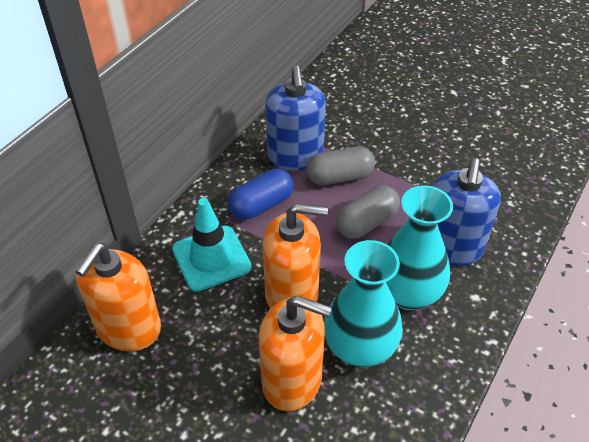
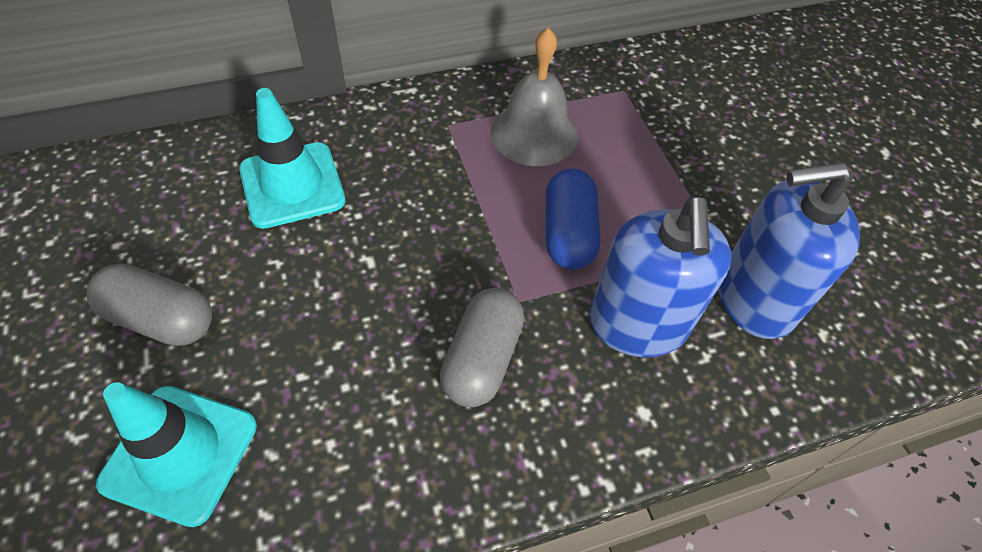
grey bell: 0 -> 1
orange soap dispenser: 3 -> 0
turquoise traffic cone: 1 -> 2
turquoise vase: 2 -> 0

